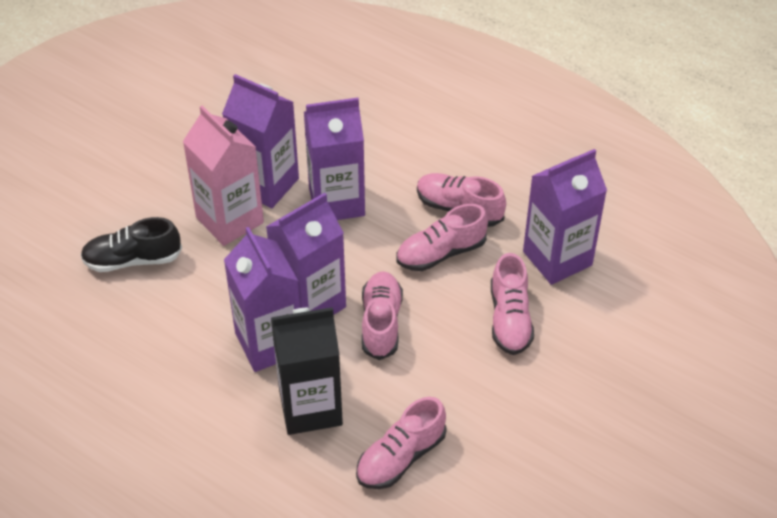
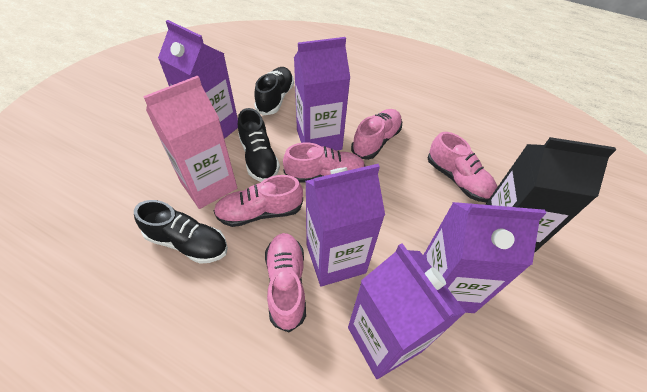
black shoe: 1 -> 3

